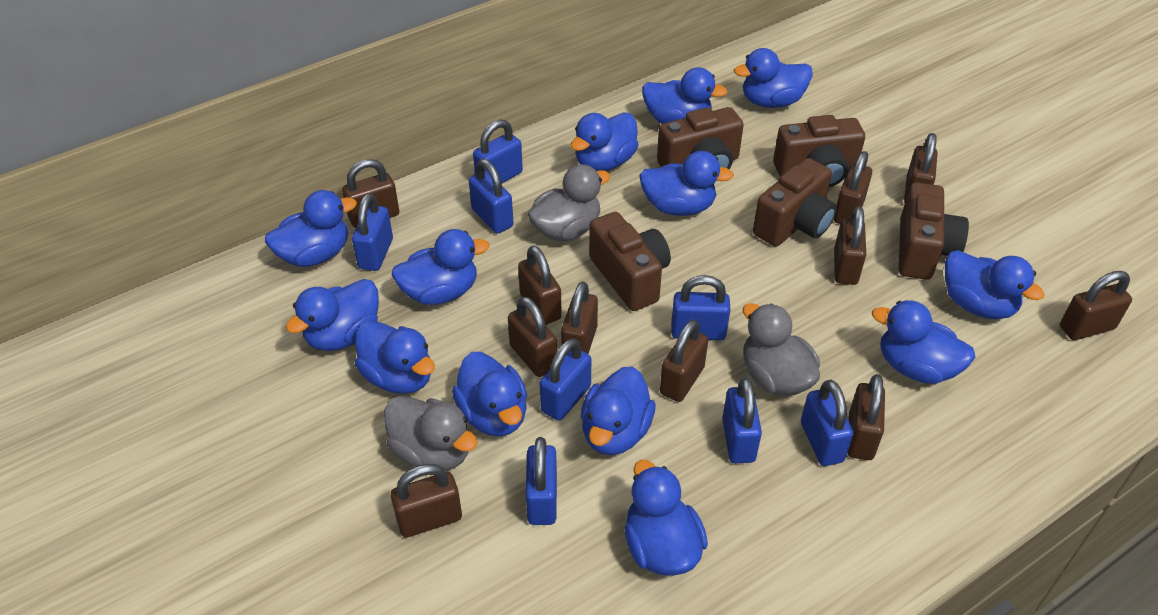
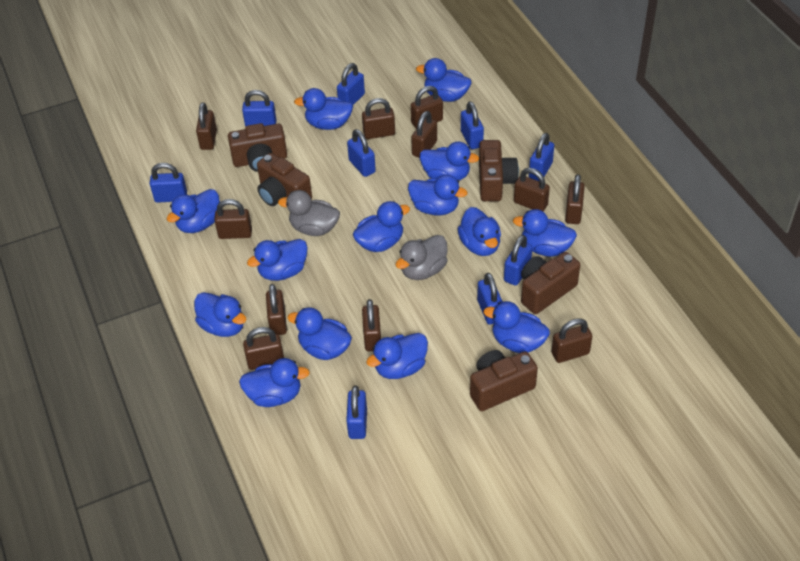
blue duck: 13 -> 14
blue padlock: 8 -> 9
grey duck: 3 -> 2

